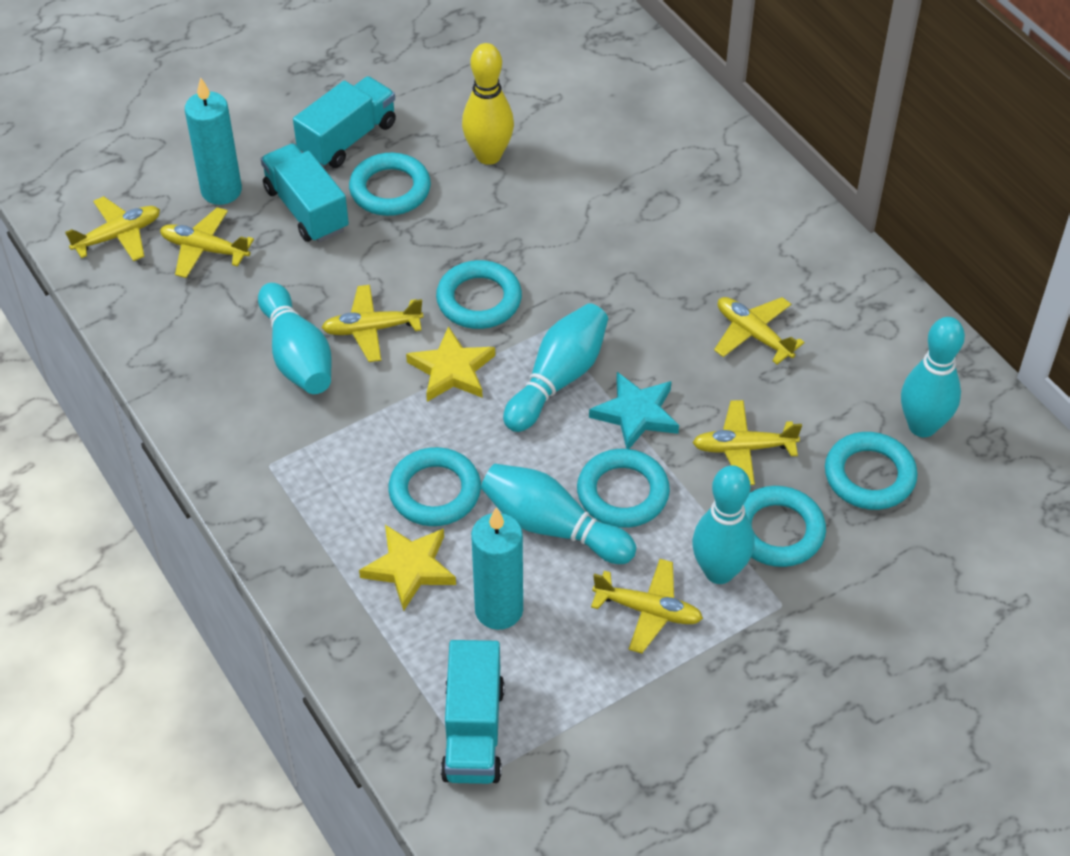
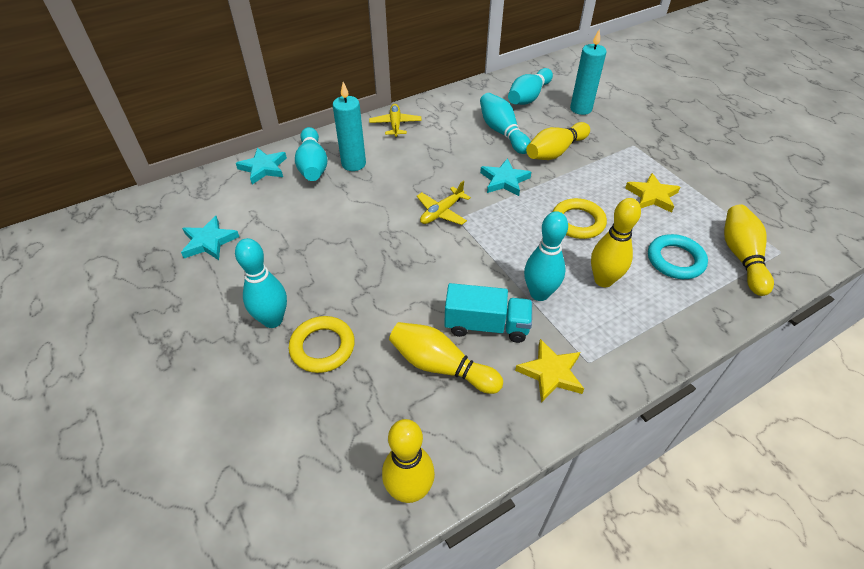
turquoise ring: 6 -> 1
turquoise star: 1 -> 3
turquoise truck: 3 -> 1
yellow bowling pin: 1 -> 5
yellow plane: 6 -> 2
yellow ring: 0 -> 2

